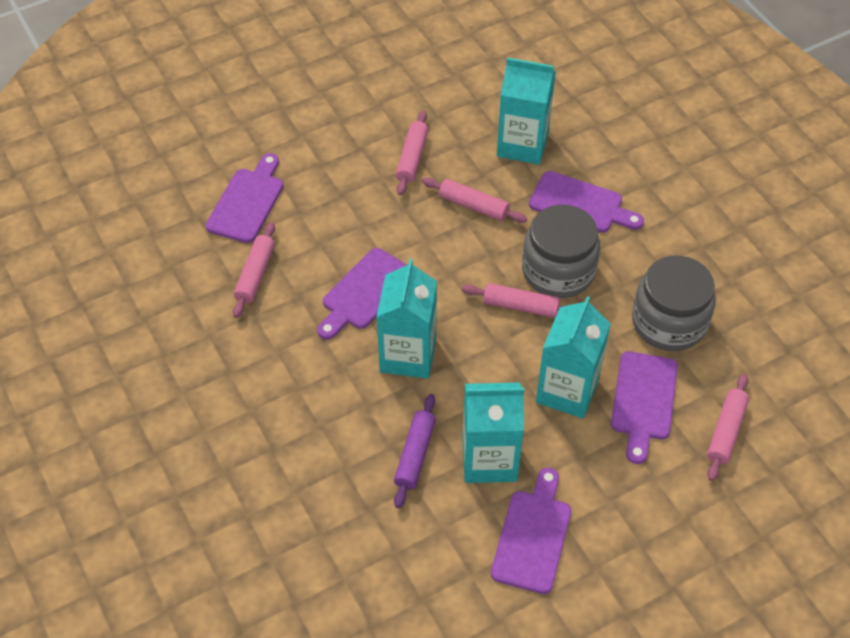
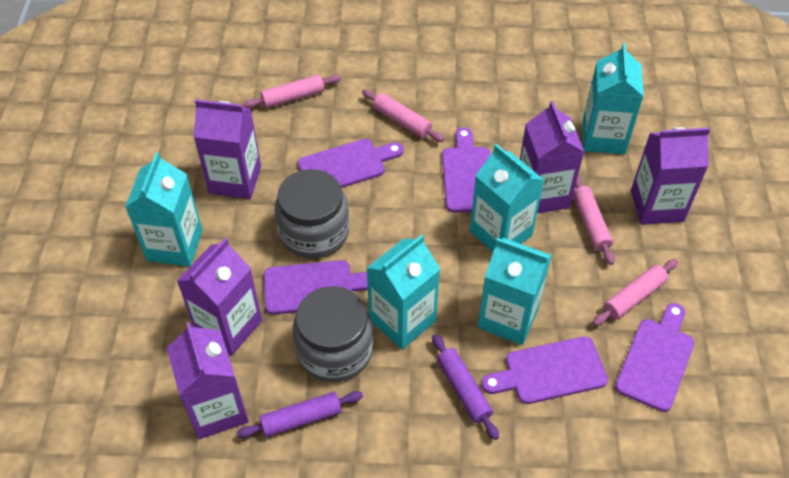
pink rolling pin: 5 -> 4
purple carton: 0 -> 5
purple rolling pin: 1 -> 2
turquoise carton: 4 -> 5

